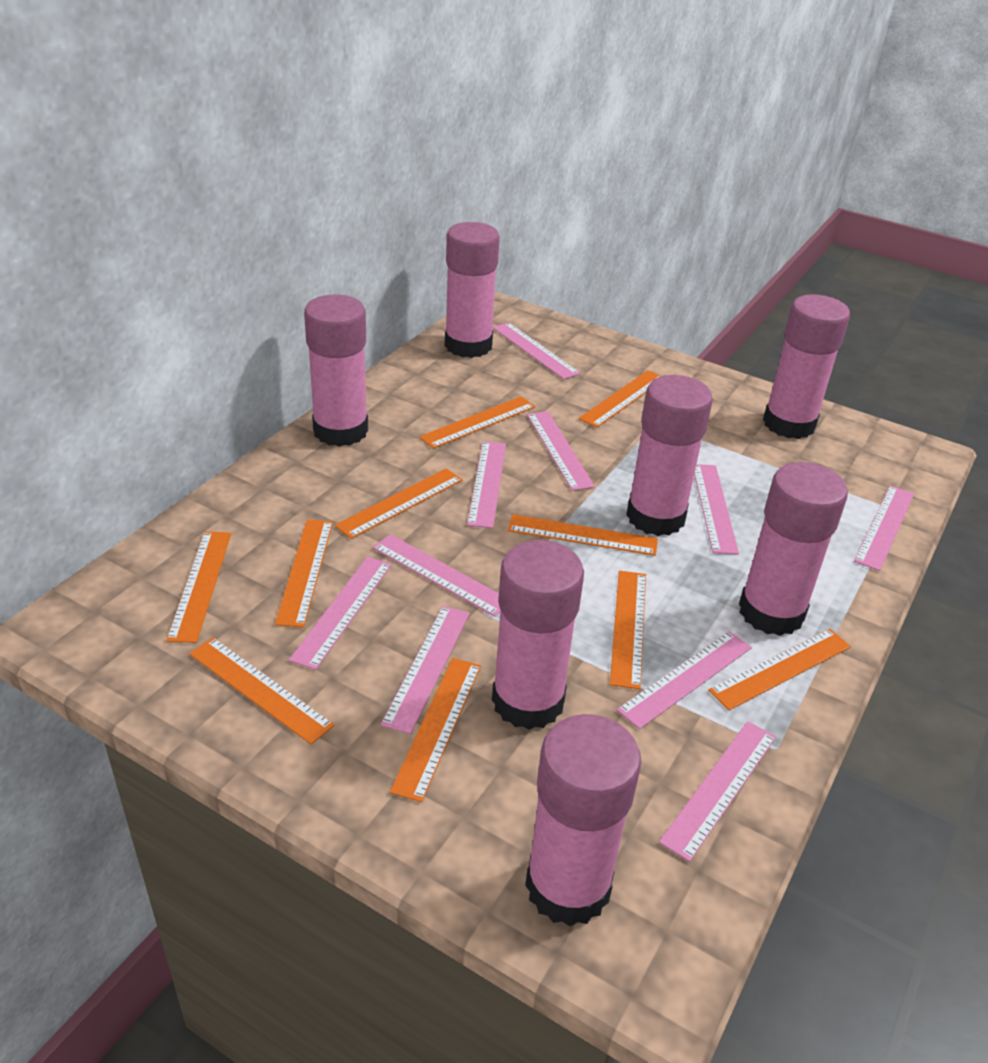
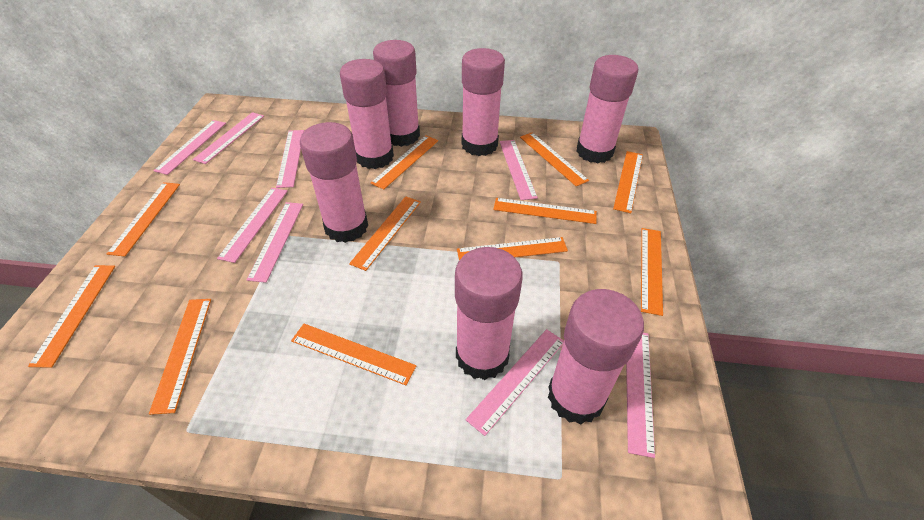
orange ruler: 10 -> 11
pink ruler: 10 -> 8

